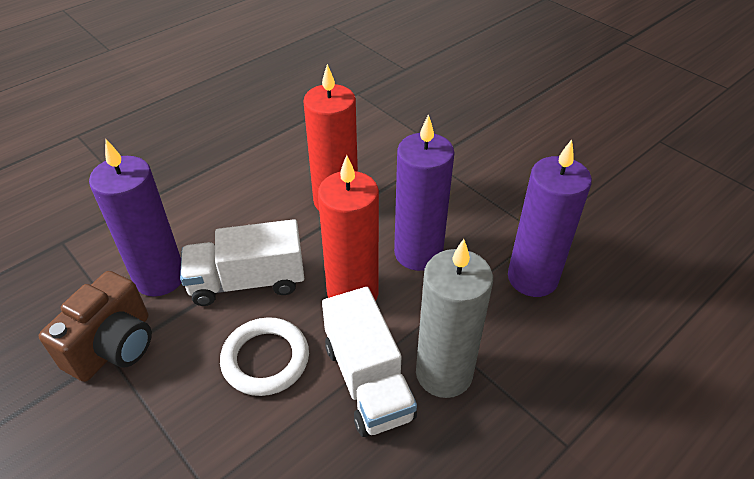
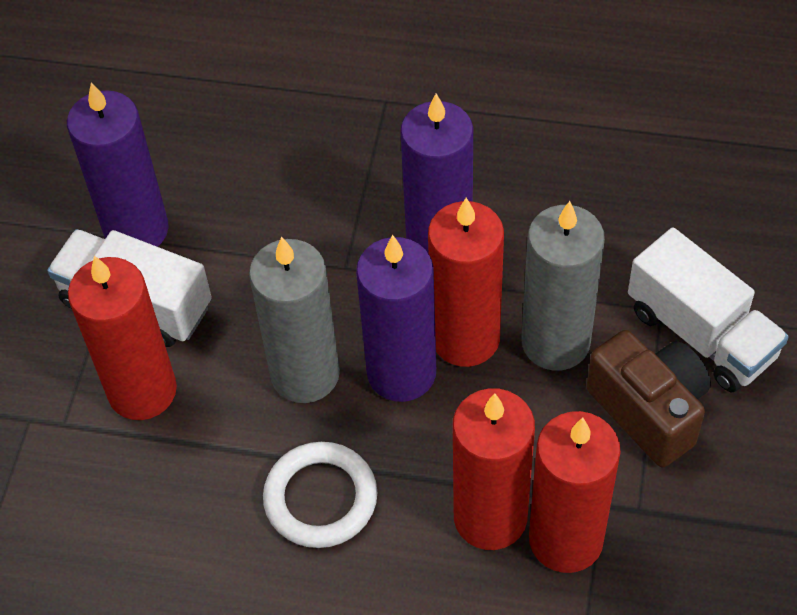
grey candle: 1 -> 2
red candle: 2 -> 4

